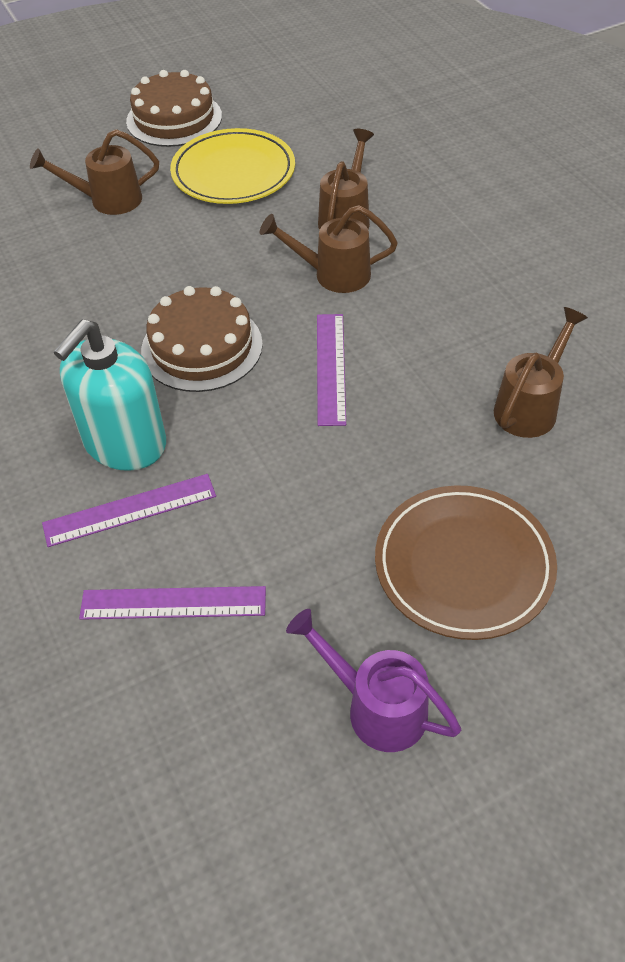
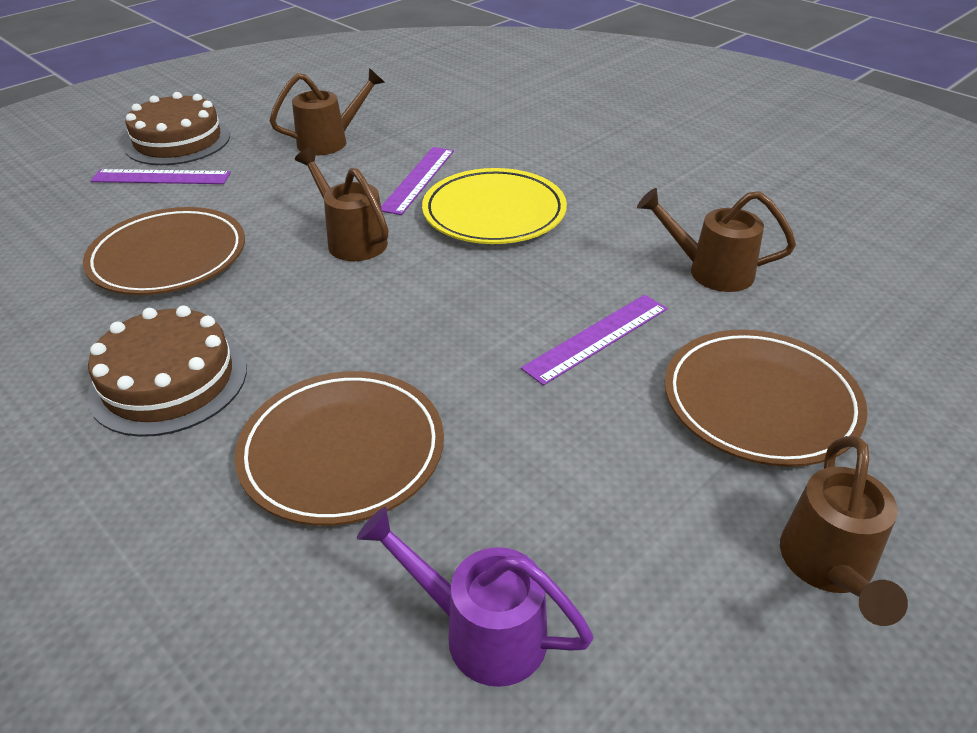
brown plate: 1 -> 3
turquoise soap dispenser: 1 -> 0

